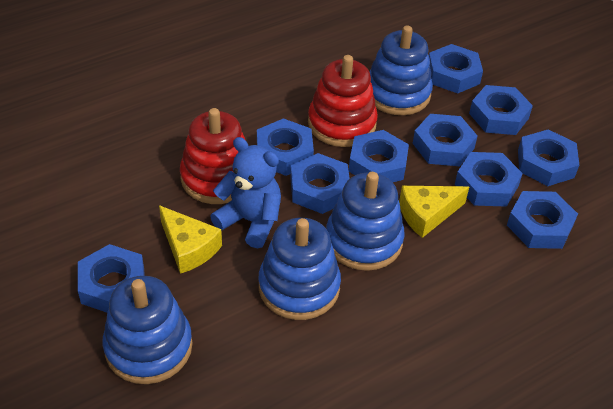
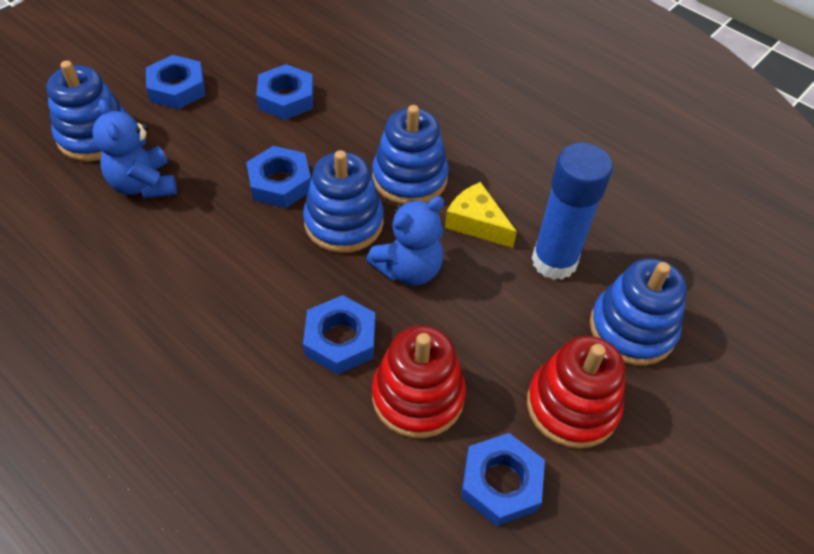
blue glue stick: 0 -> 1
blue nut: 10 -> 5
blue teddy bear: 1 -> 2
yellow cheese: 2 -> 1

